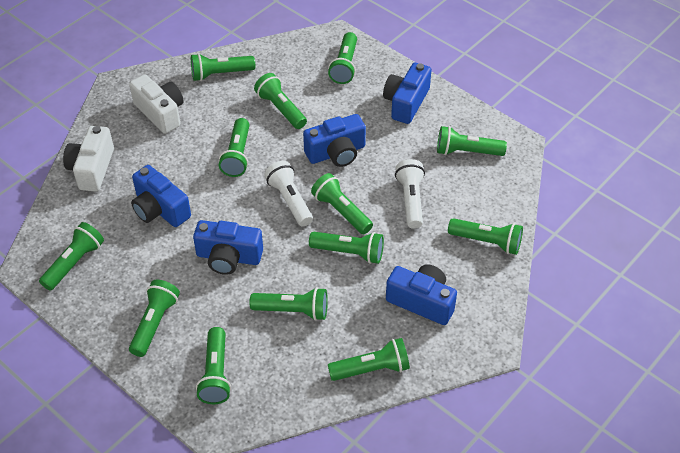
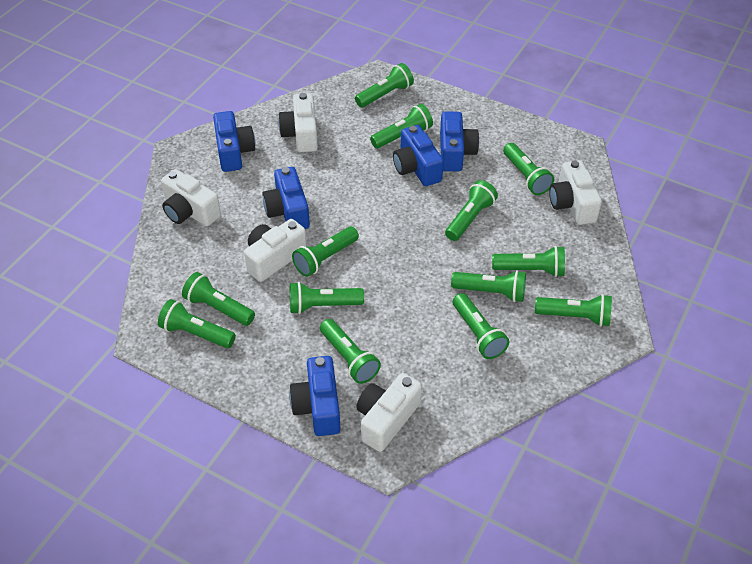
white camera: 2 -> 5
white flashlight: 2 -> 0

